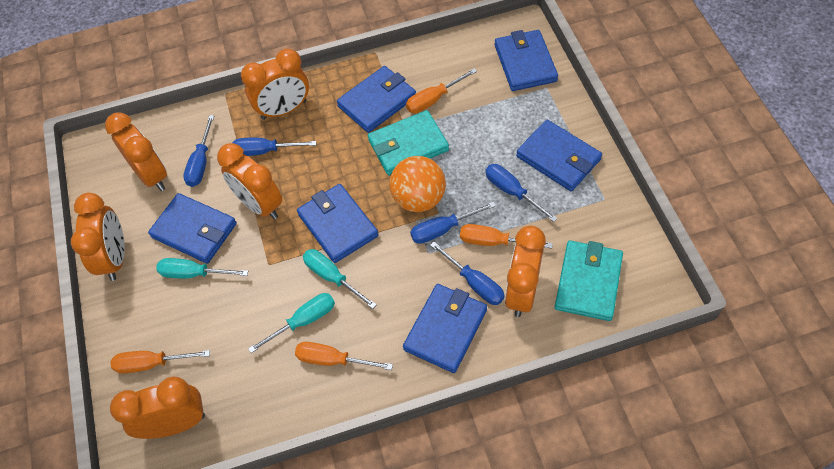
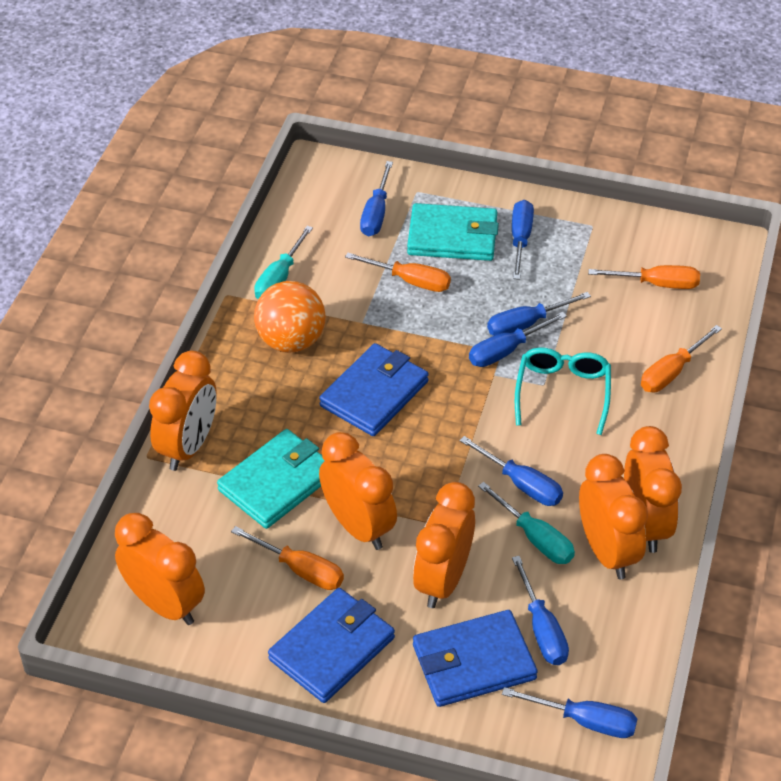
blue screwdriver: 5 -> 7
blue wallet: 6 -> 3
turquoise glasses: 0 -> 1
turquoise screwdriver: 3 -> 2

